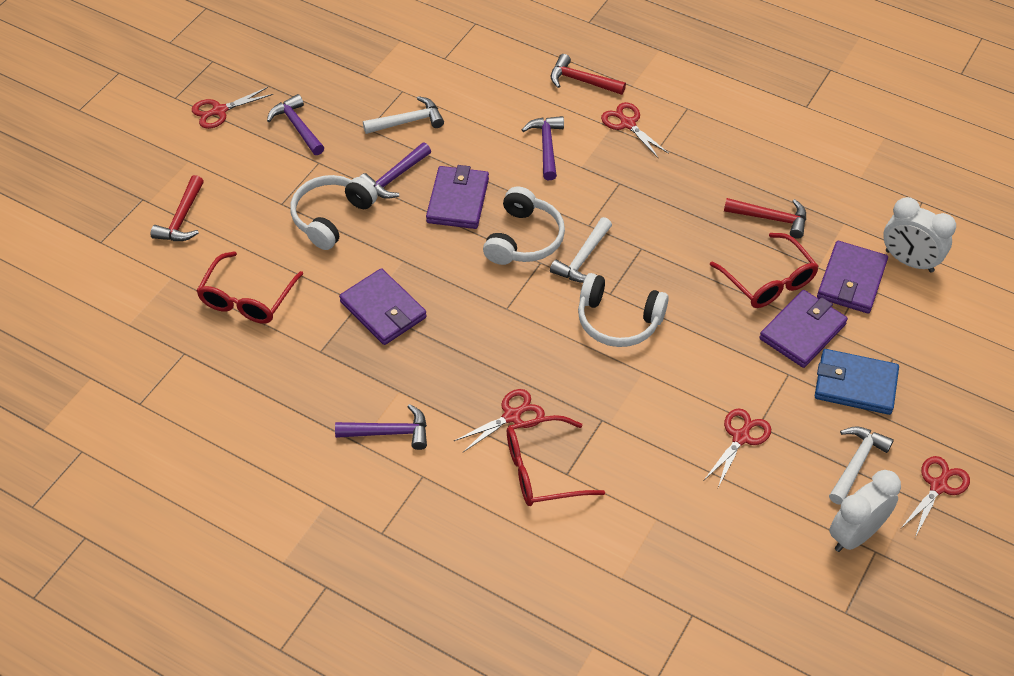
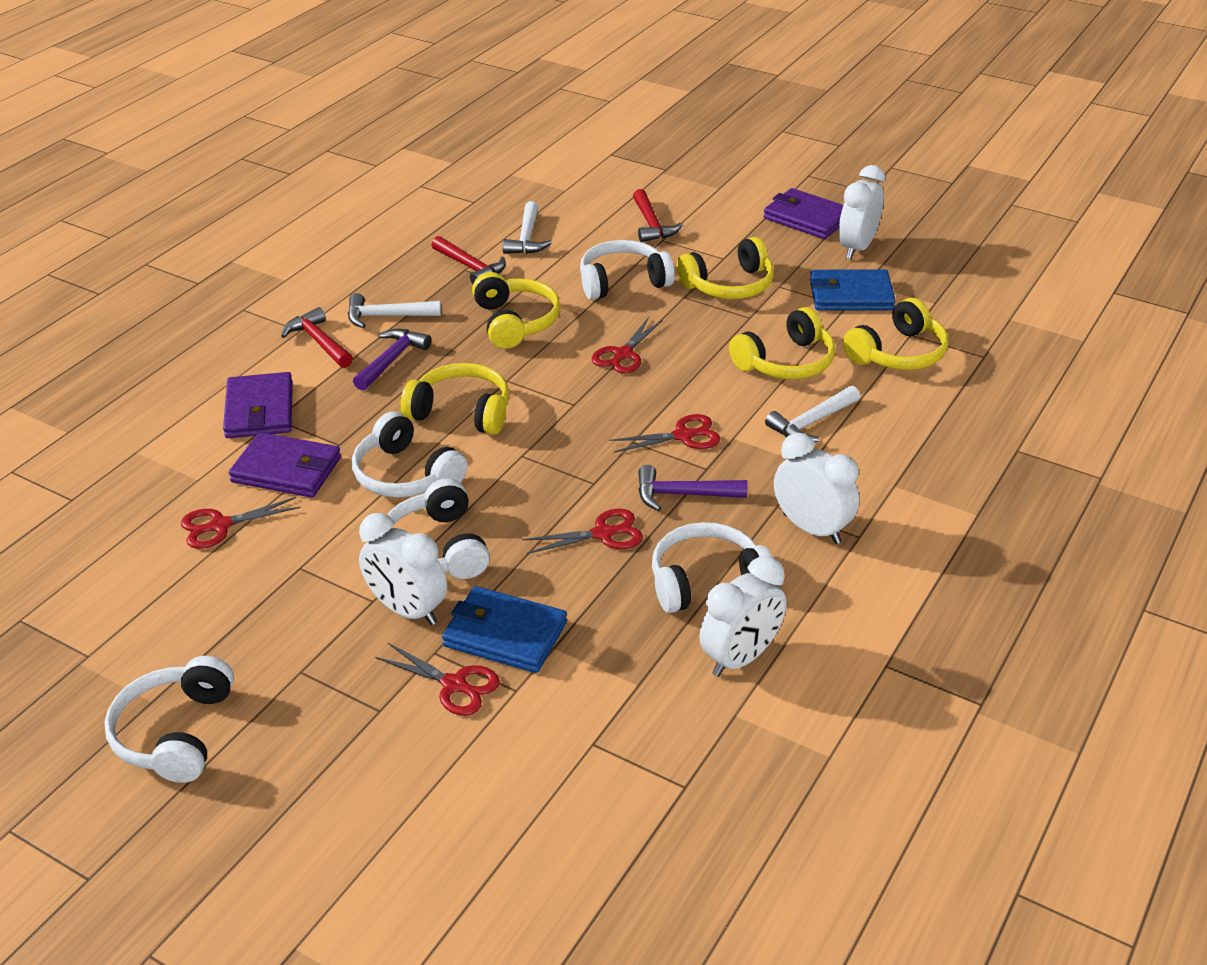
blue wallet: 1 -> 2
purple hammer: 4 -> 2
purple wallet: 4 -> 3
red glasses: 3 -> 0
white clock: 2 -> 4
white headphones: 3 -> 5
yellow headphones: 0 -> 5

